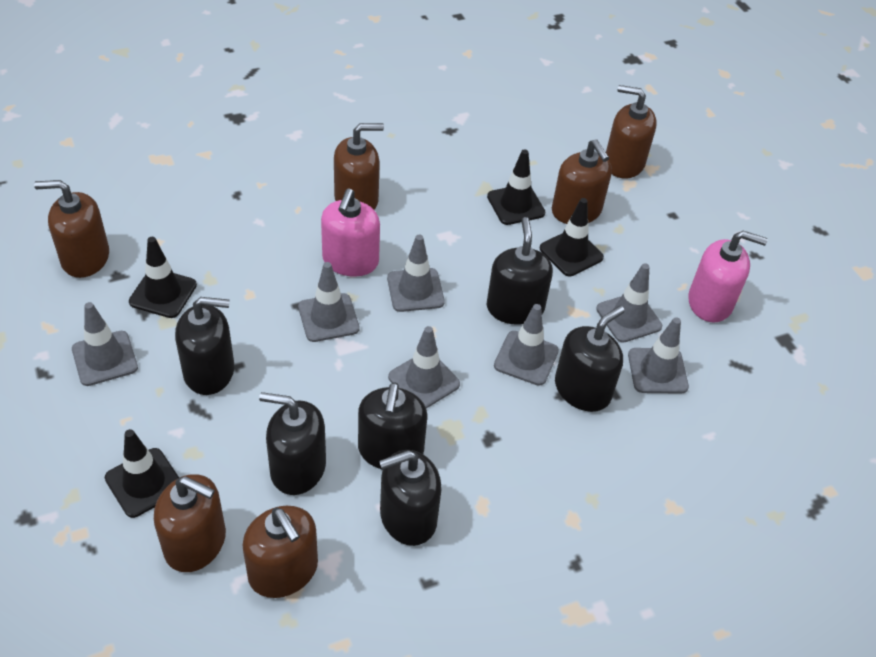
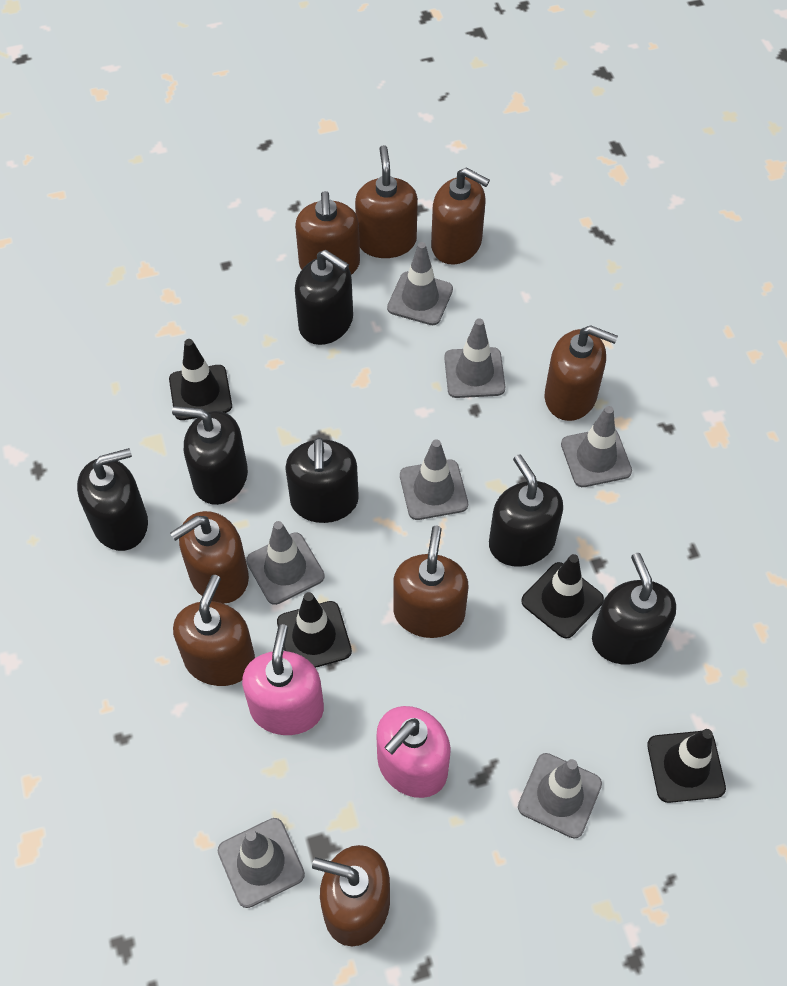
brown soap dispenser: 6 -> 8

